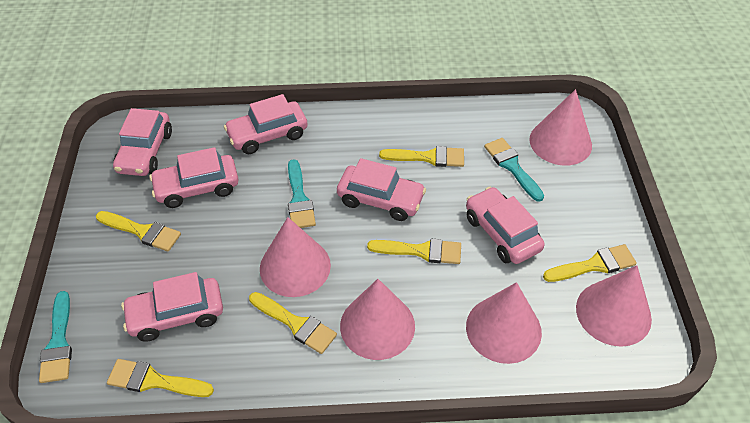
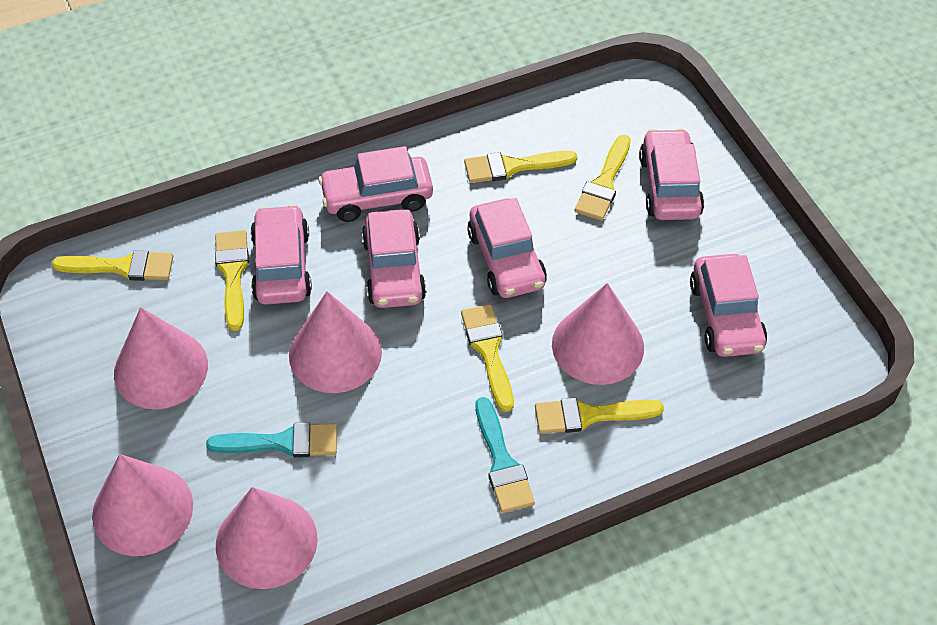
turquoise brush: 3 -> 2

